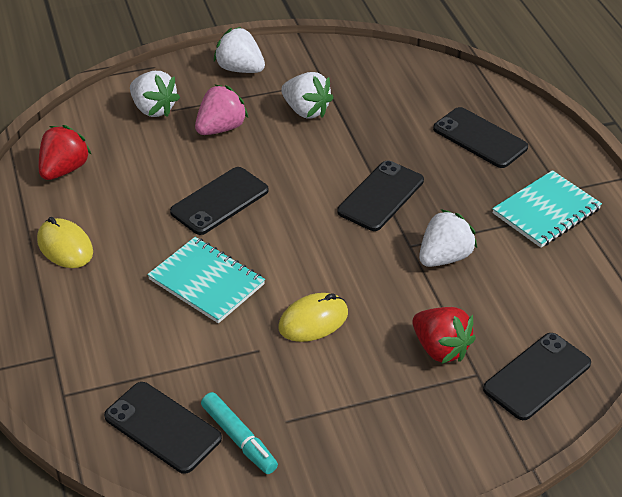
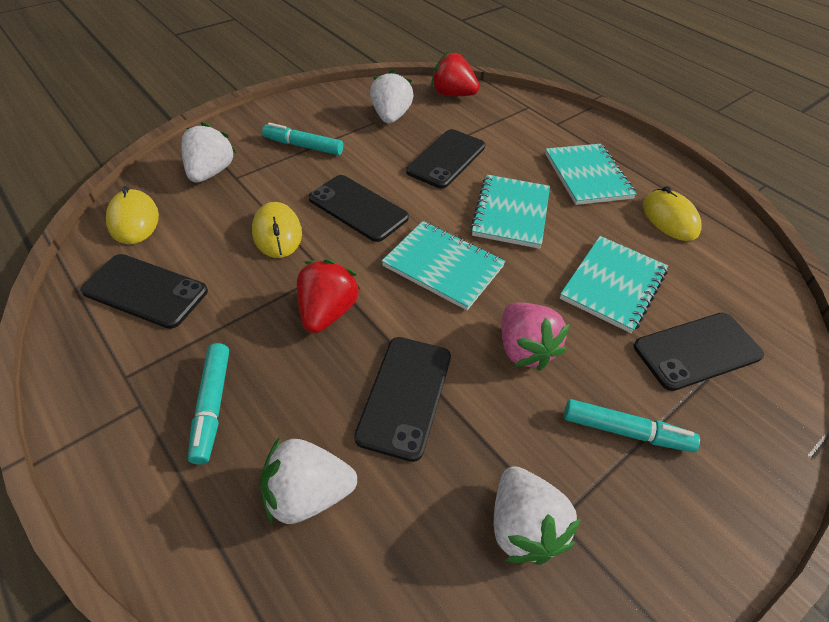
turquoise marker: 1 -> 3
turquoise notebook: 2 -> 4
yellow mouse: 2 -> 3

